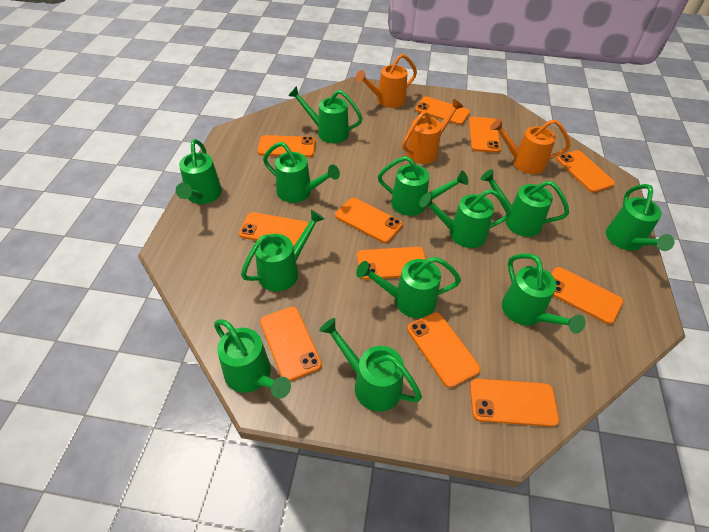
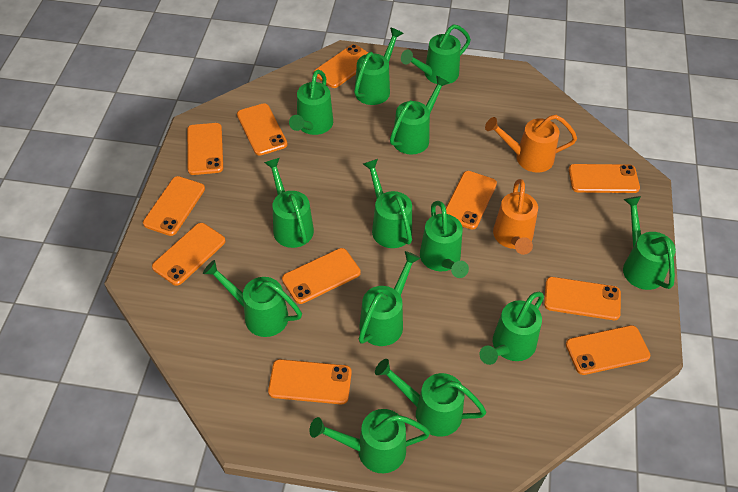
green watering can: 12 -> 13
orange watering can: 3 -> 2

